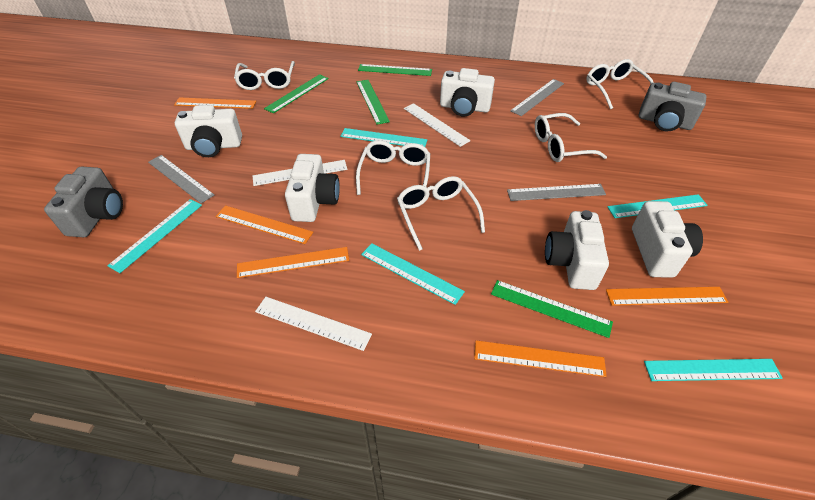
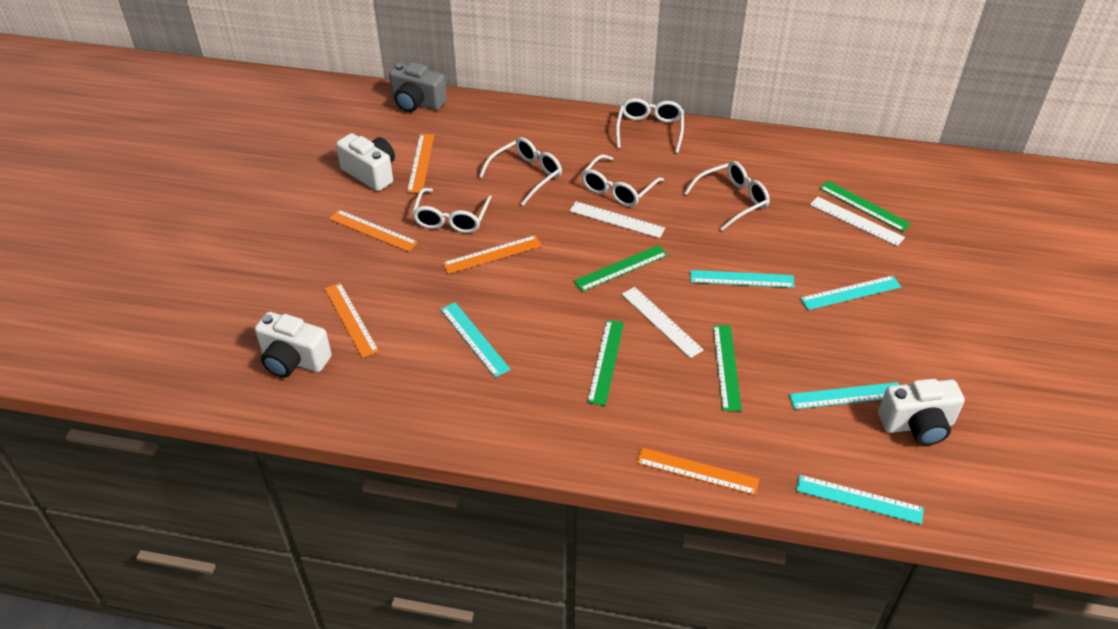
grey camera: 2 -> 1
grey ruler: 3 -> 0
white camera: 5 -> 3

